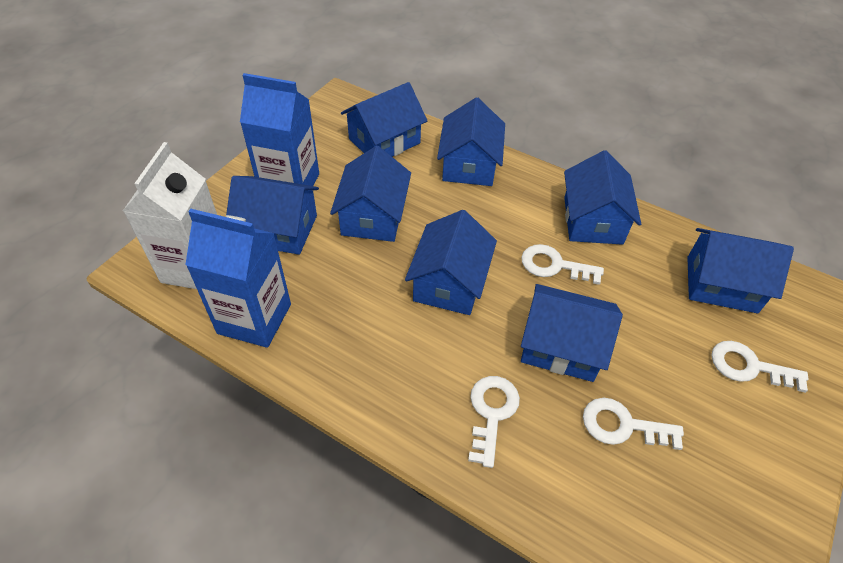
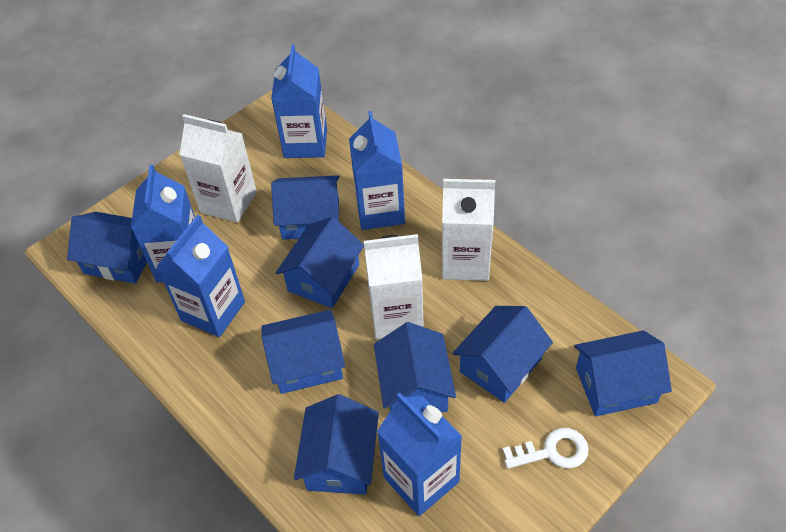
blue carton: 2 -> 5
white carton: 1 -> 3
white key: 4 -> 1

